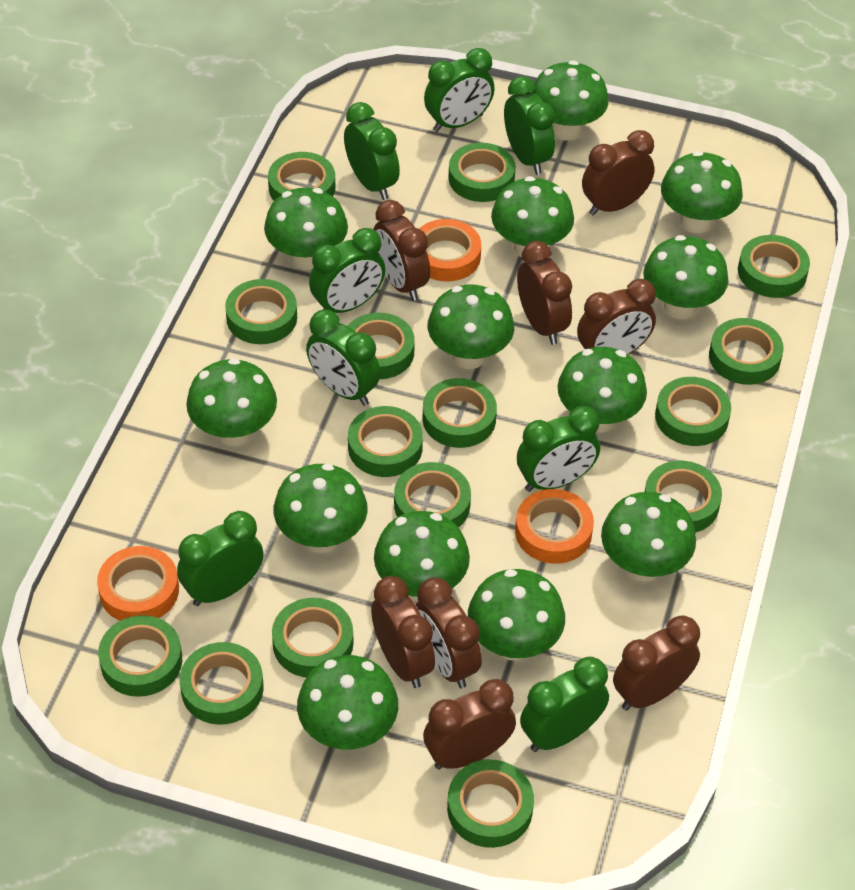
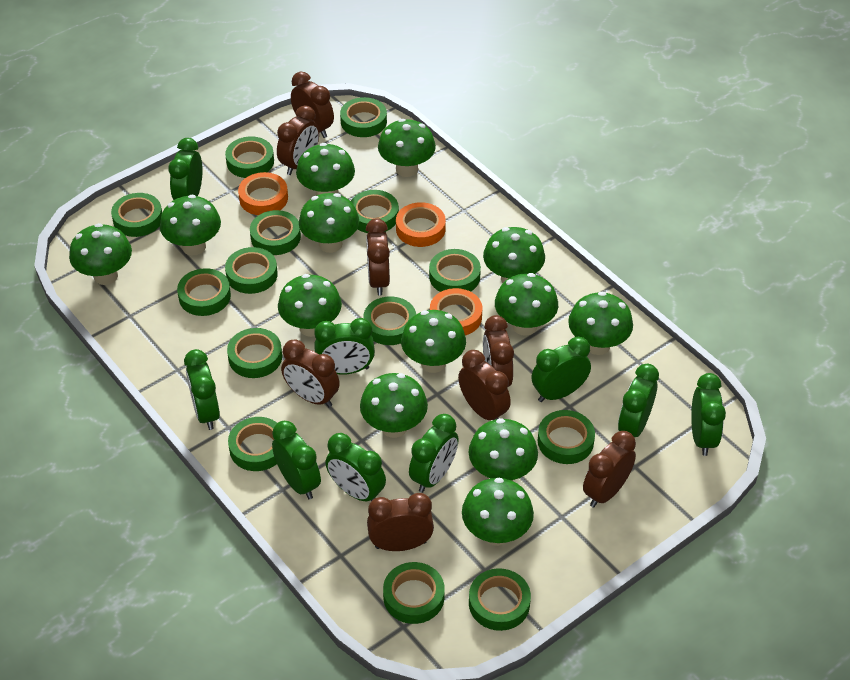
green clock: 8 -> 9
green tape: 15 -> 14

